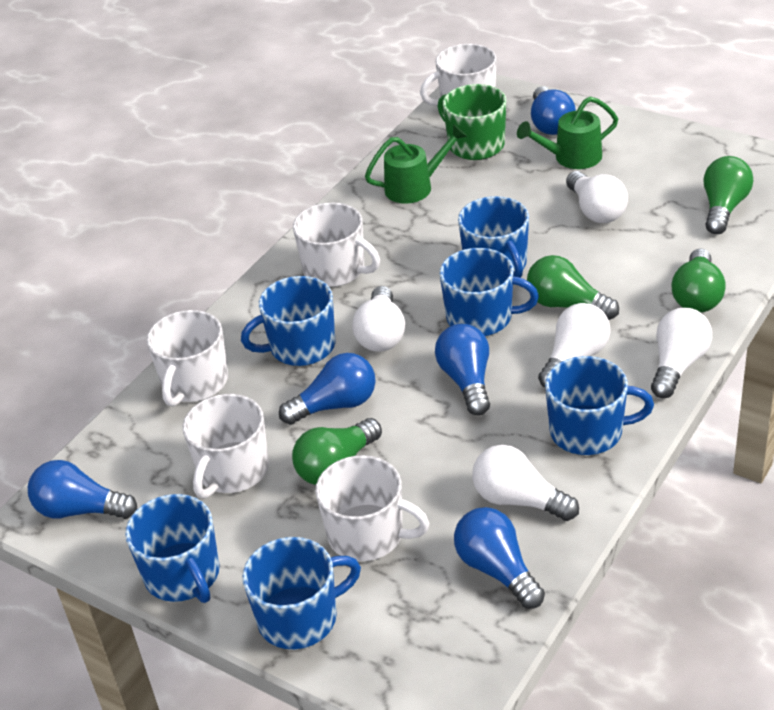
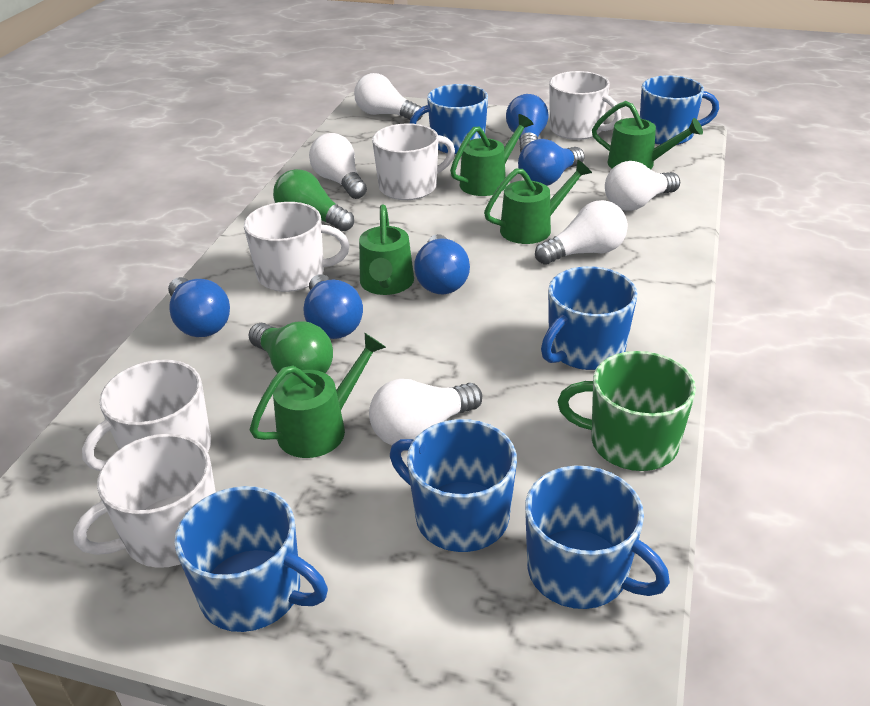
green light bulb: 4 -> 2
green watering can: 2 -> 5

